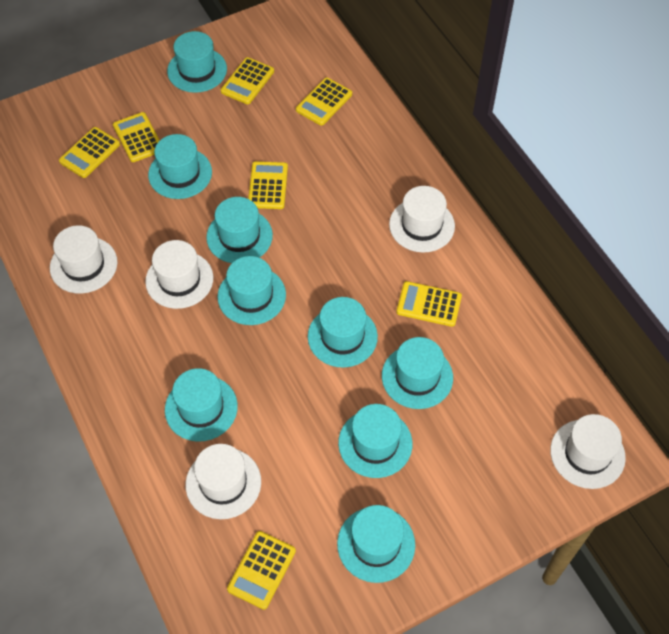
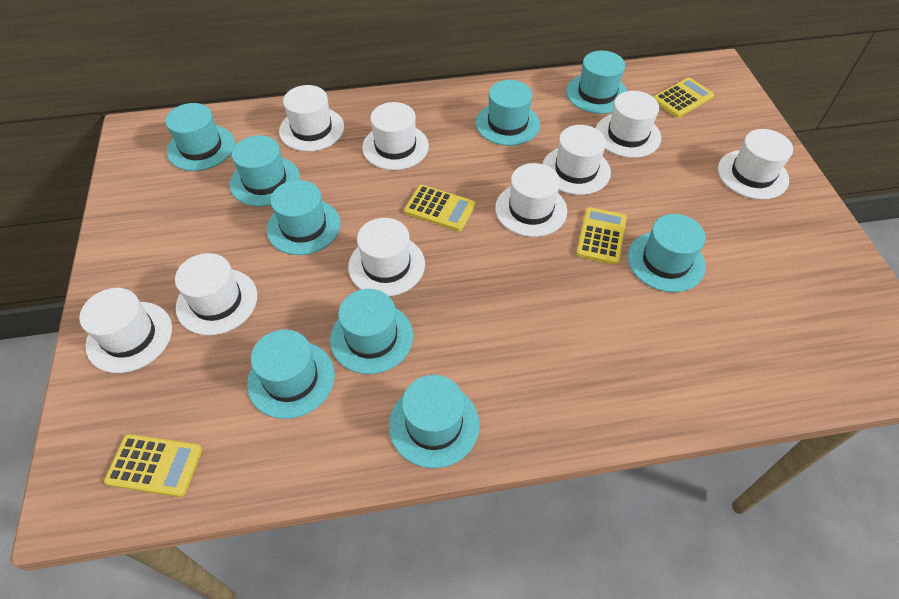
white hat: 5 -> 9
yellow calculator: 7 -> 4

